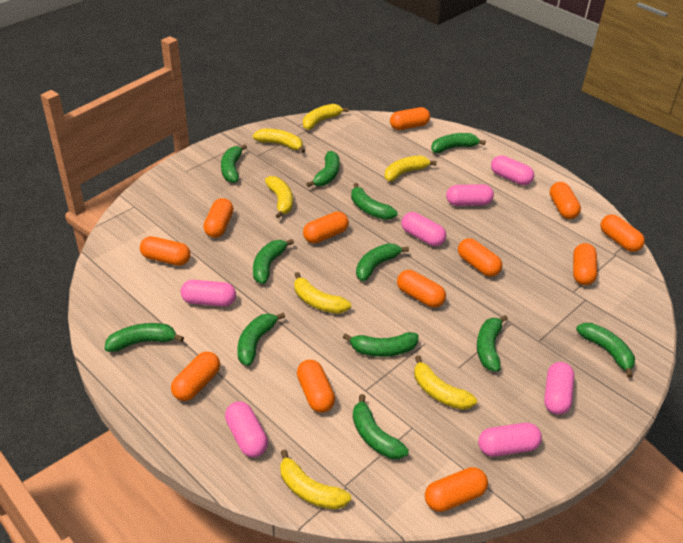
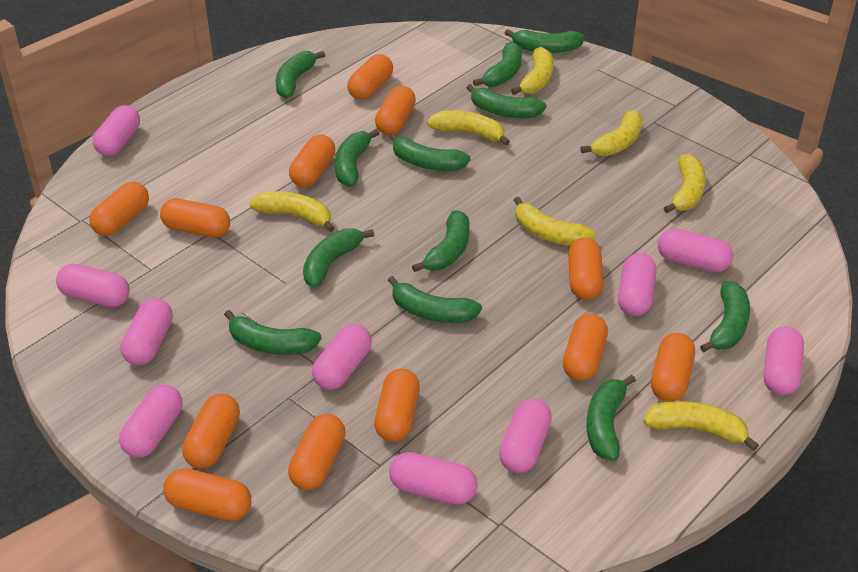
pink capsule: 7 -> 10

